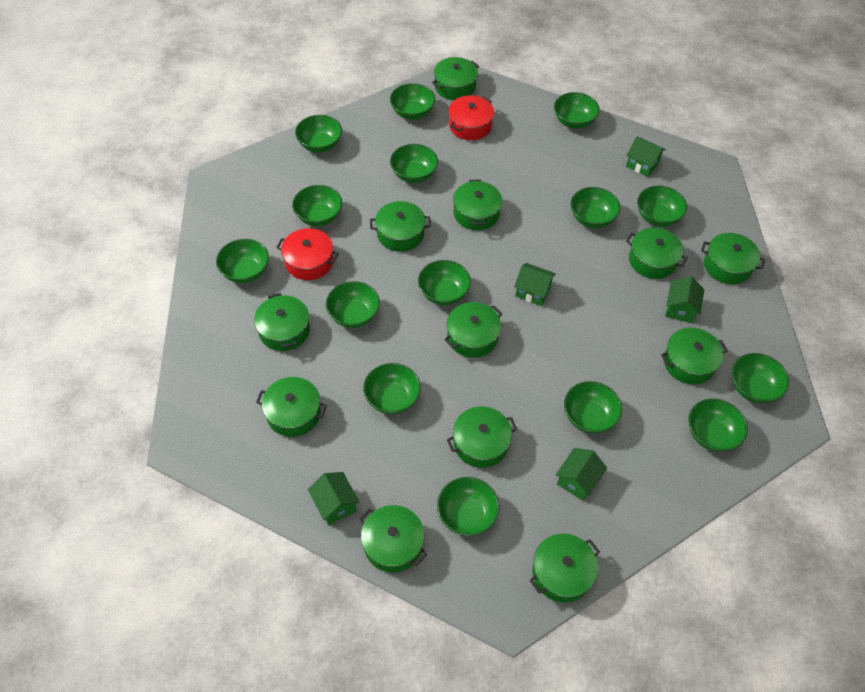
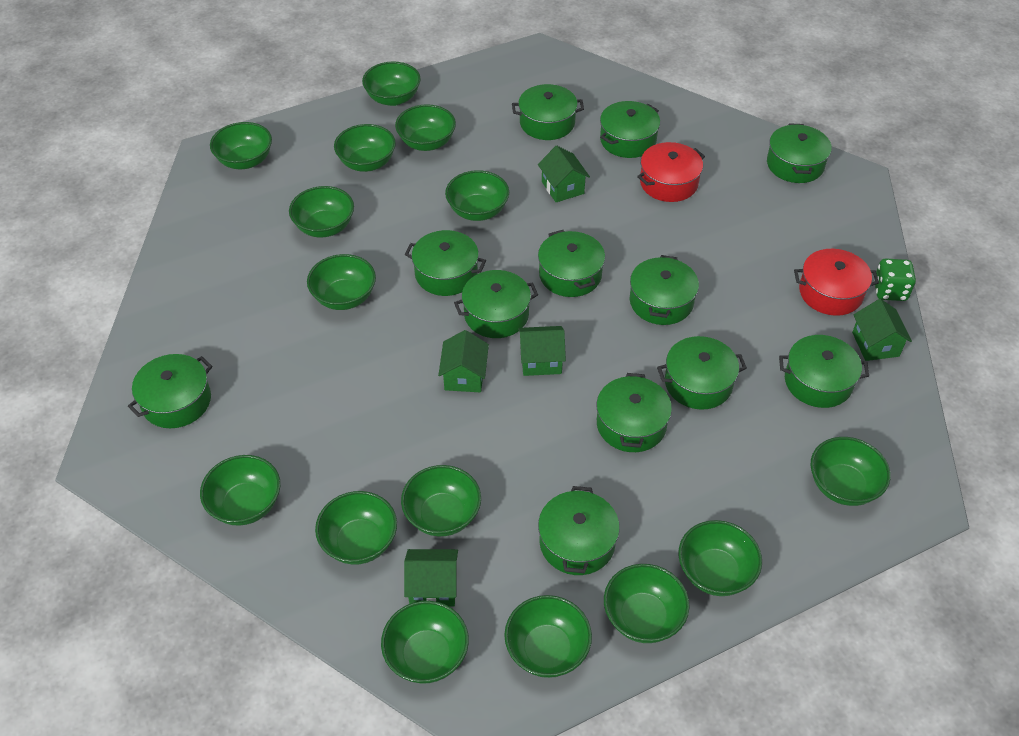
green dice: 0 -> 1

